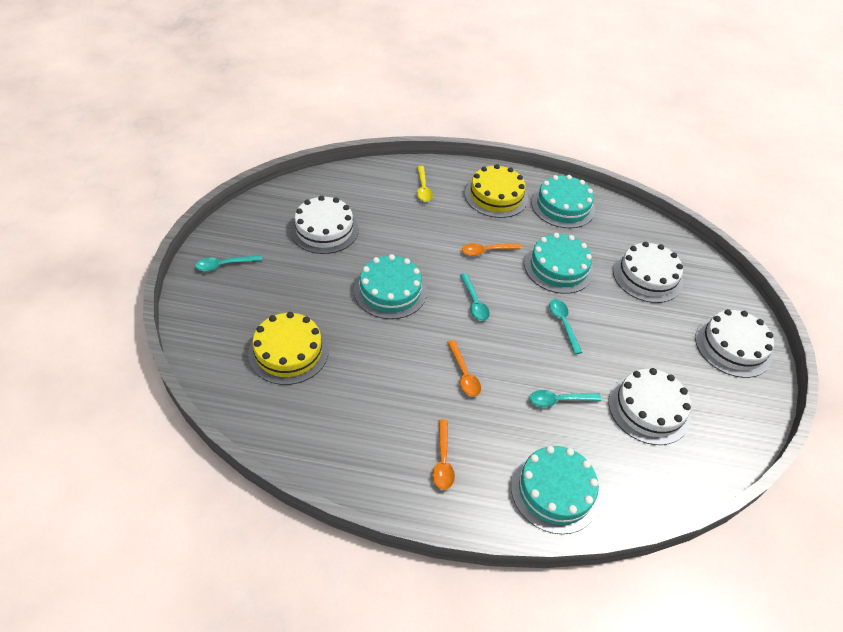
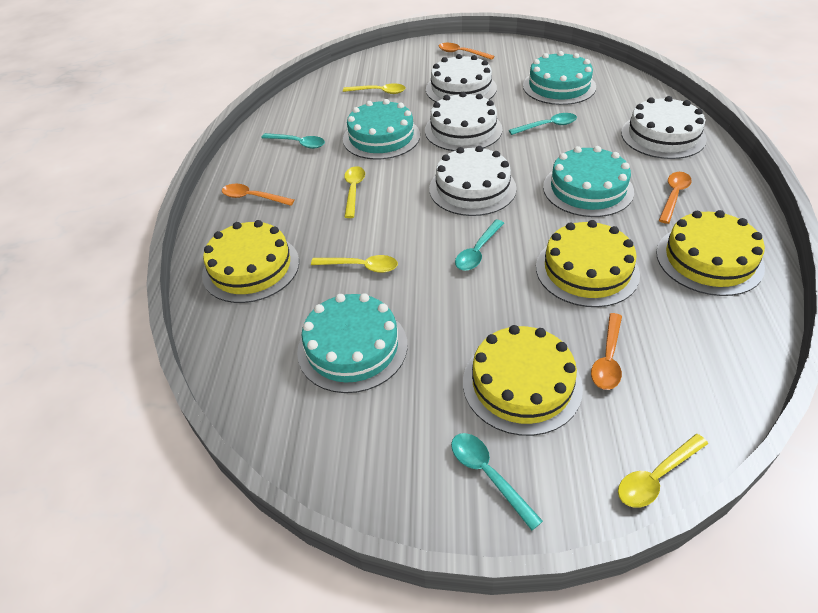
orange spoon: 3 -> 4
yellow cake: 2 -> 4
yellow spoon: 1 -> 4

